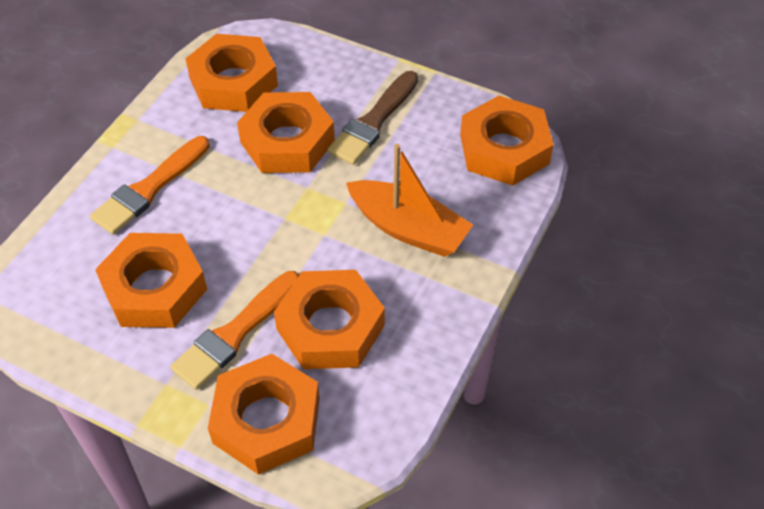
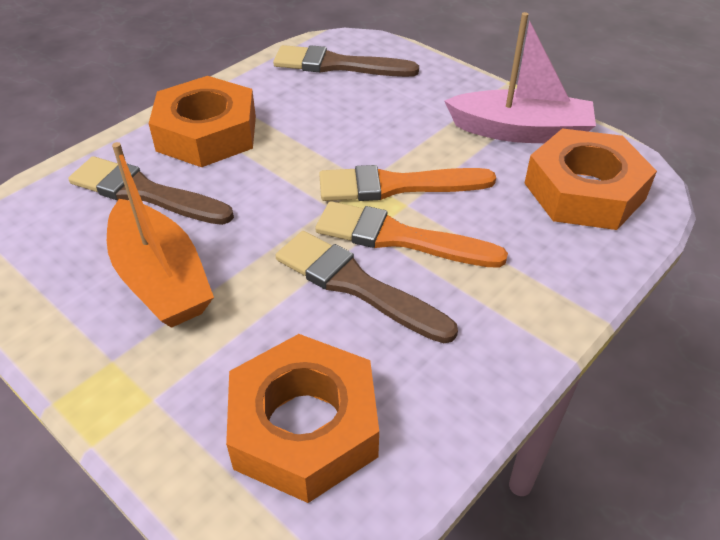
brown brush: 1 -> 3
orange nut: 6 -> 3
pink boat: 0 -> 1

